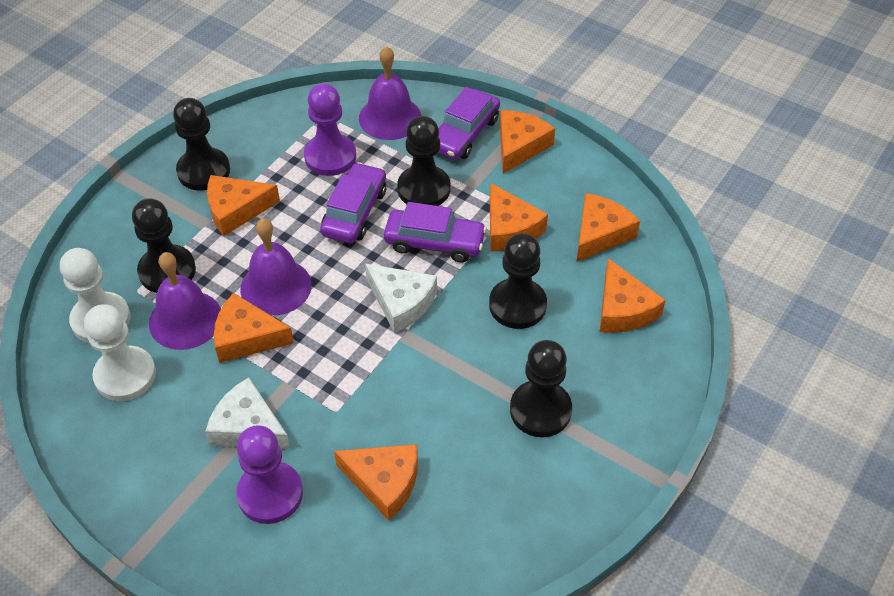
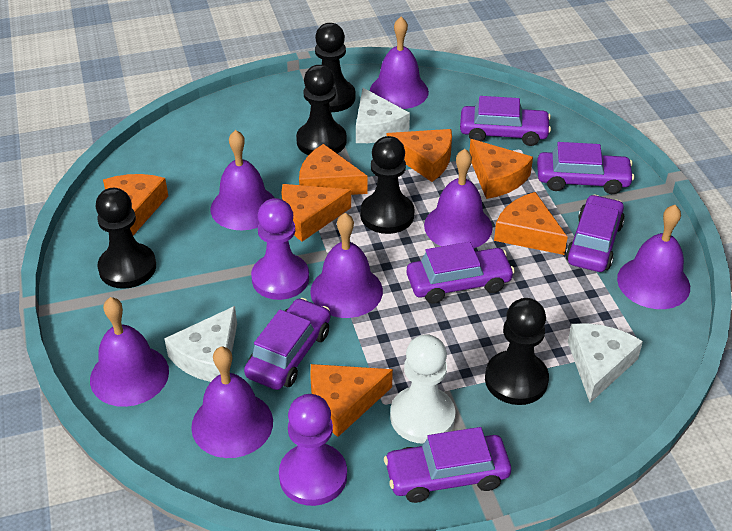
purple bell: 3 -> 7
purple car: 3 -> 6
white cheese: 2 -> 3
white pawn: 2 -> 1

